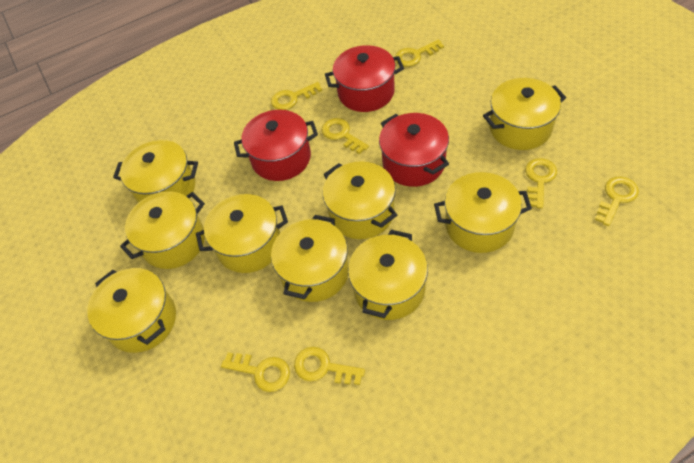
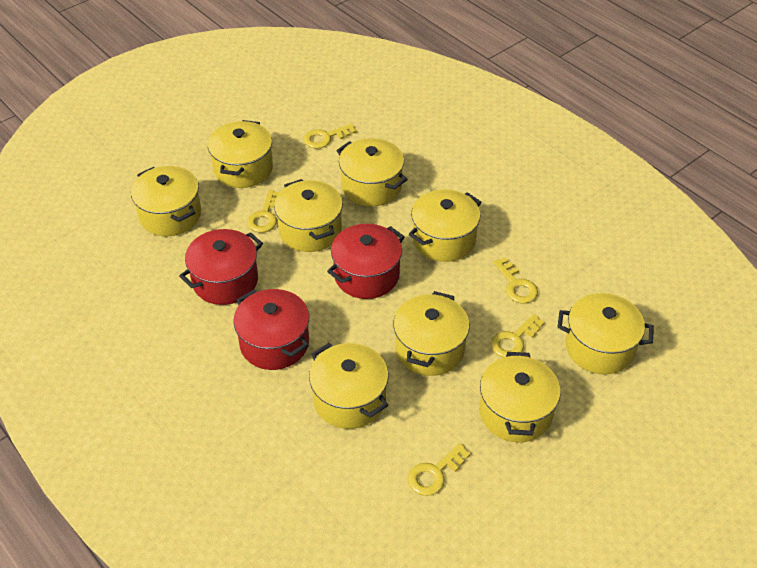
yellow key: 7 -> 5

